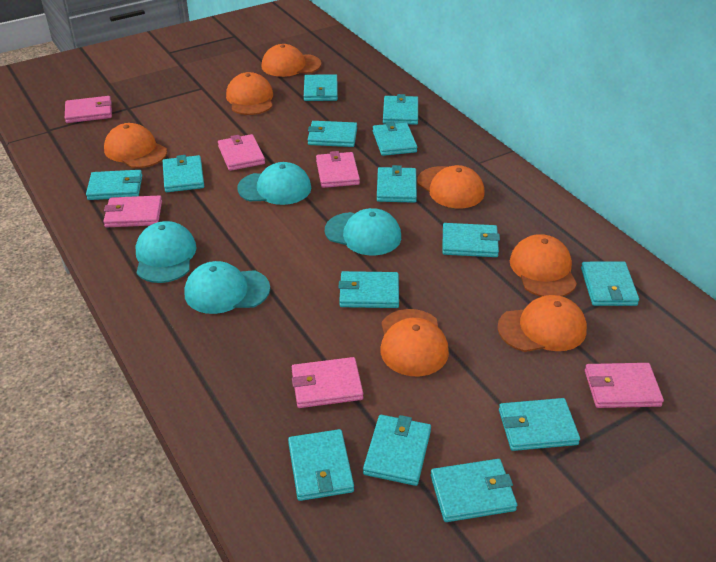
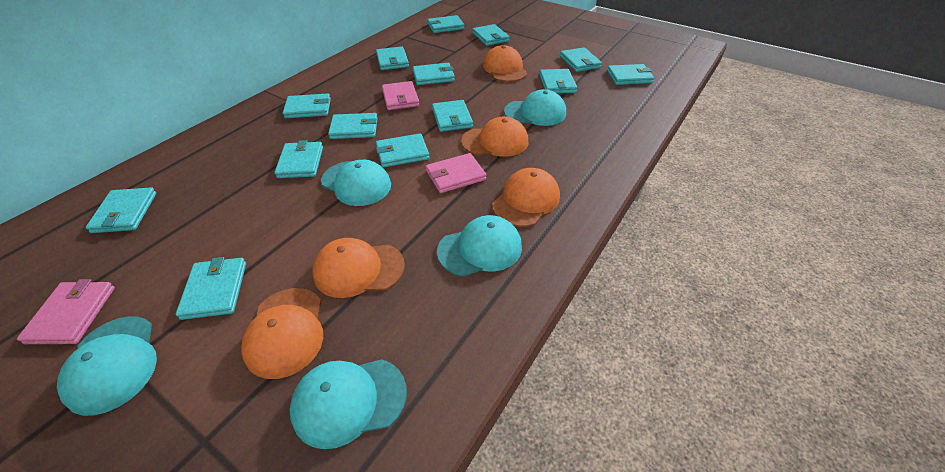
orange cap: 7 -> 5
pink wallet: 6 -> 3
turquoise cap: 4 -> 5

